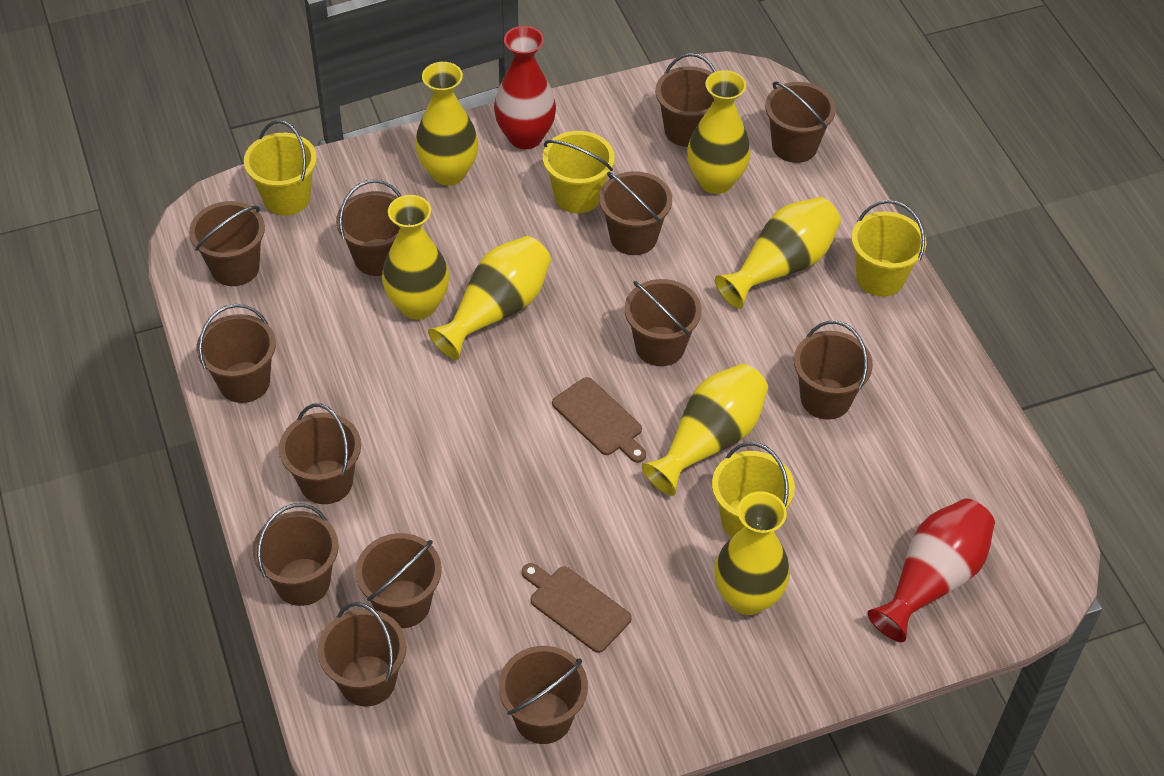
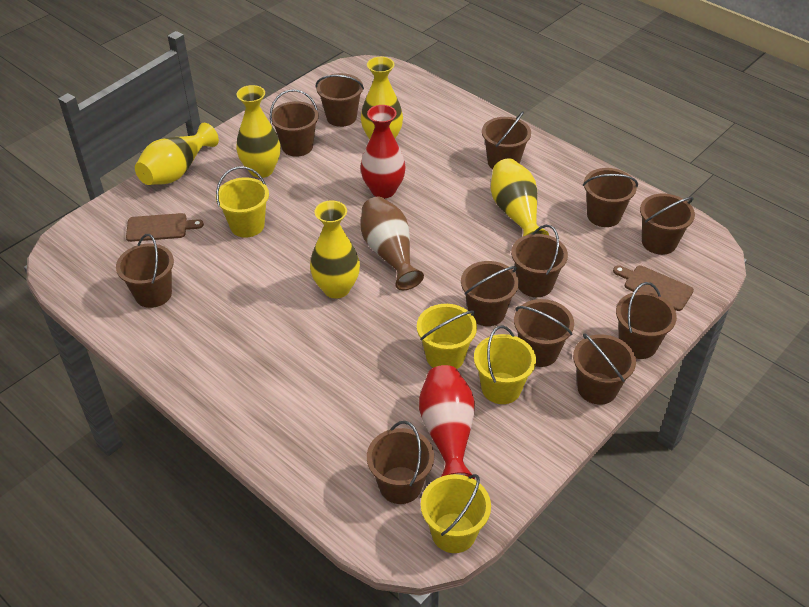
brown bucket: 13 -> 12
brown vase: 0 -> 1
yellow vase: 7 -> 5

